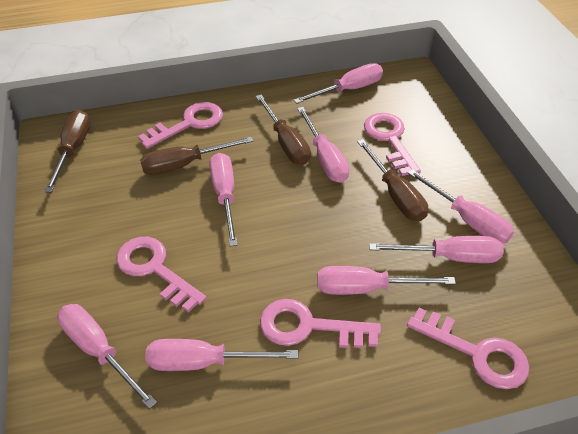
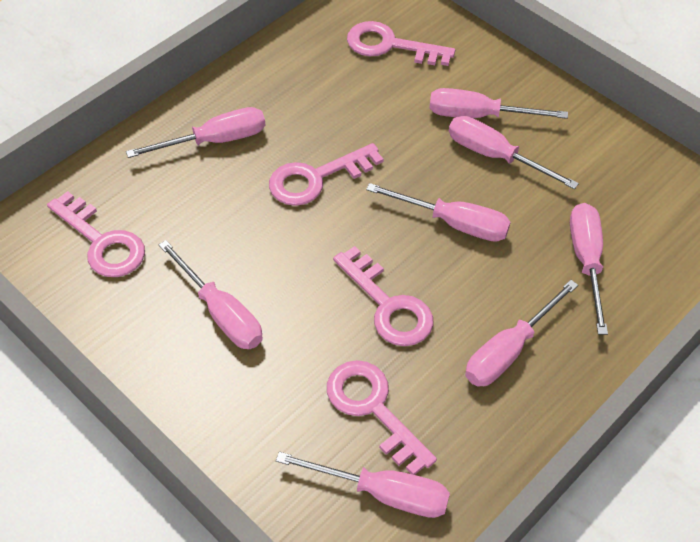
brown screwdriver: 4 -> 0

